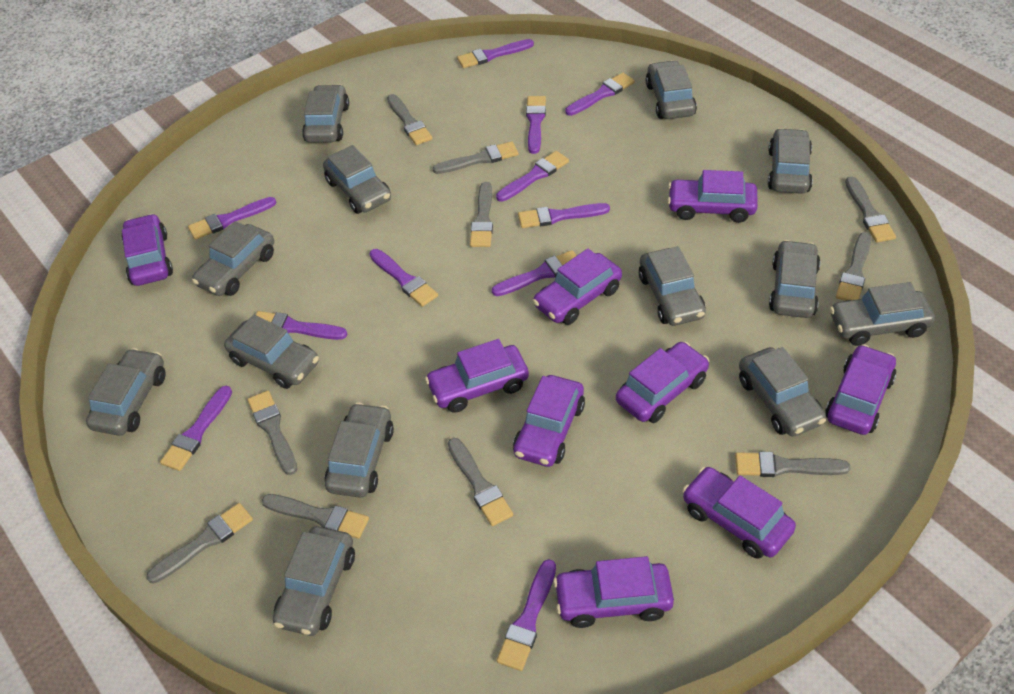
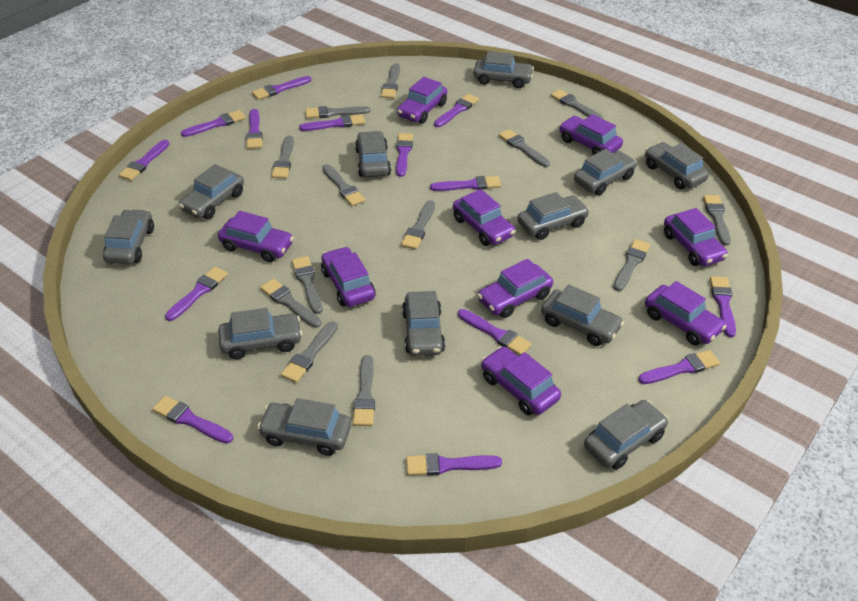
grey brush: 10 -> 13
grey car: 13 -> 12
purple brush: 11 -> 14

